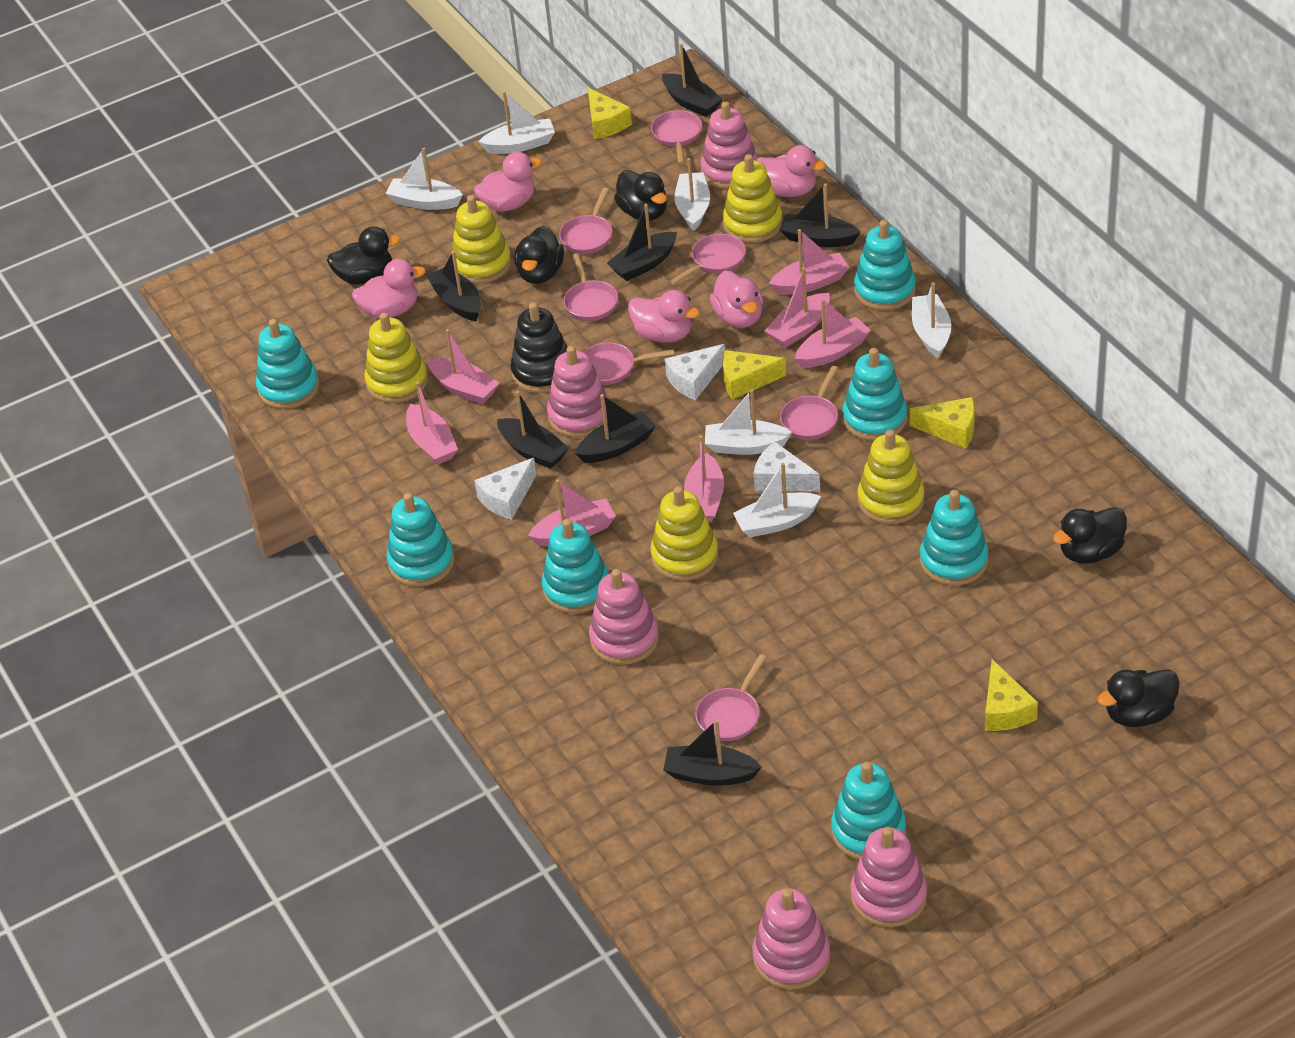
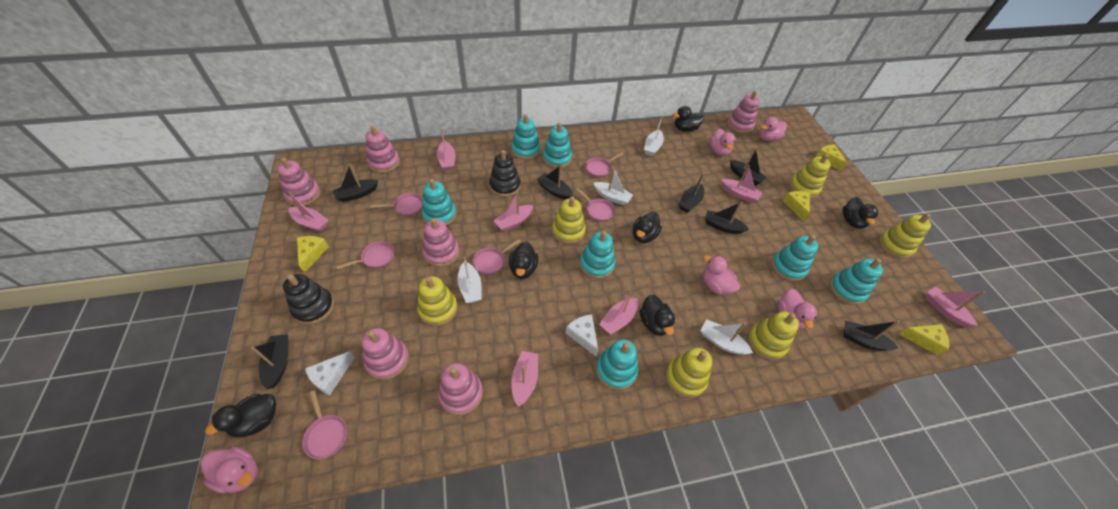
black duck: 5 -> 6
black stacking toy: 1 -> 2
pink pan: 7 -> 6
pink stacking toy: 5 -> 6
white boat: 6 -> 4
white cheese: 3 -> 2
yellow stacking toy: 5 -> 6

